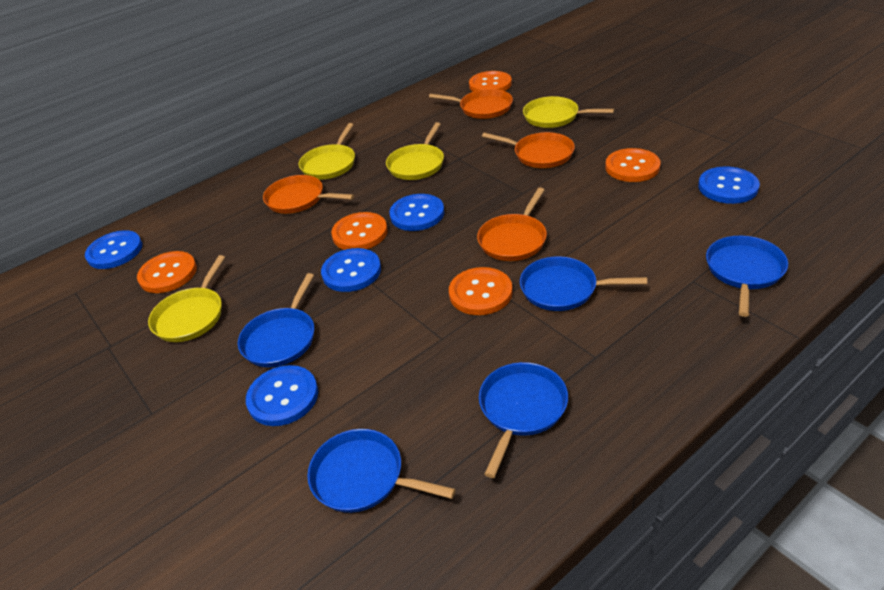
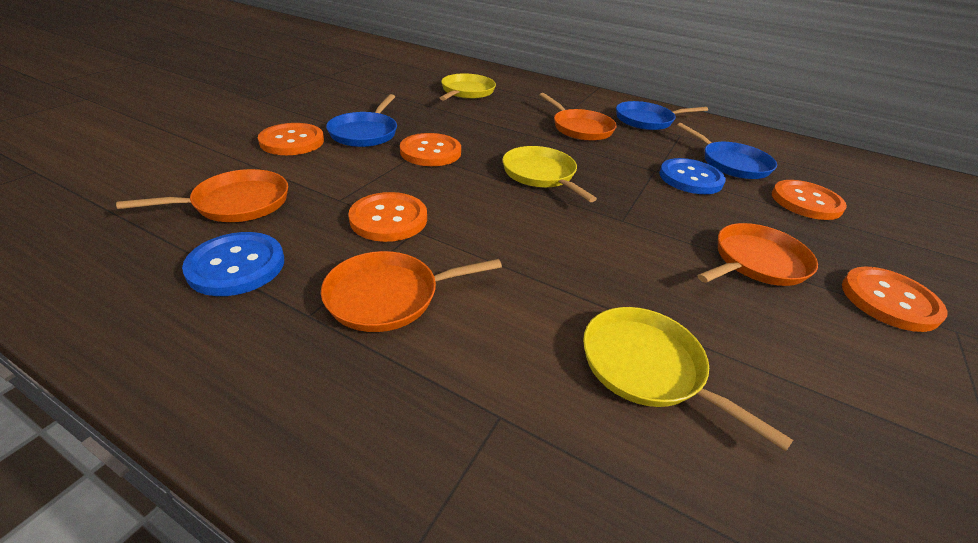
blue button: 5 -> 2
blue pan: 5 -> 3
yellow pan: 4 -> 3

